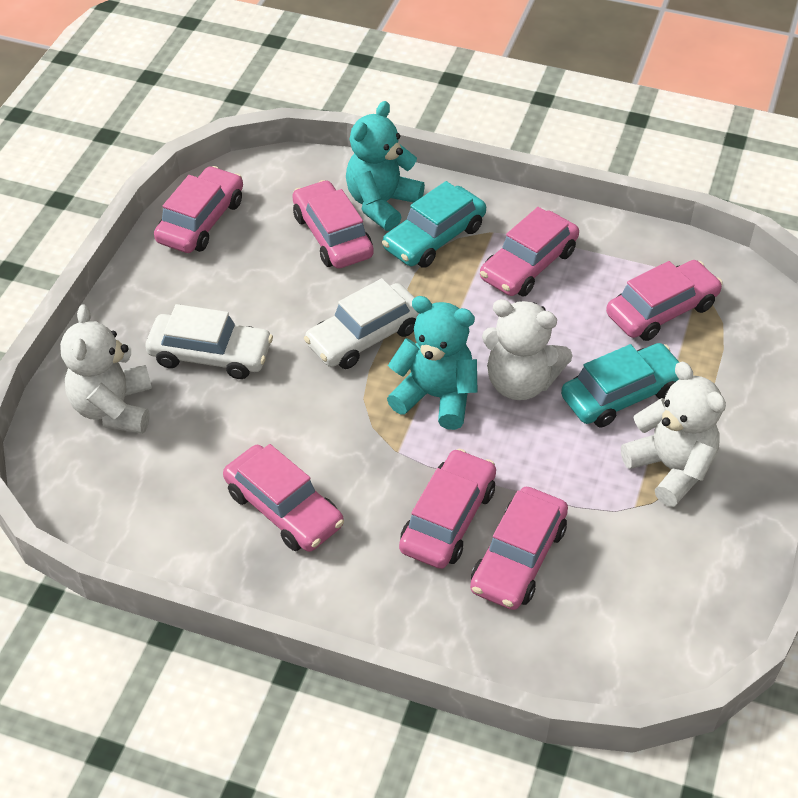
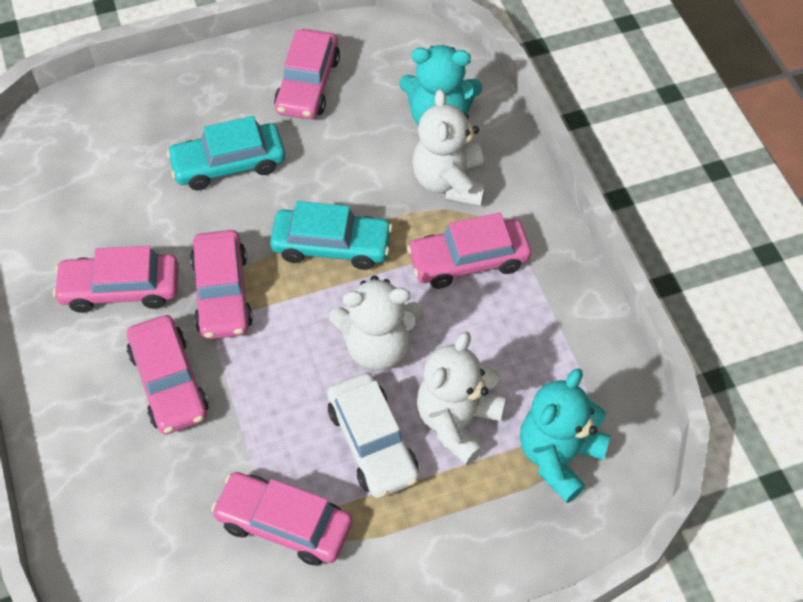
pink car: 7 -> 6
white car: 2 -> 1

